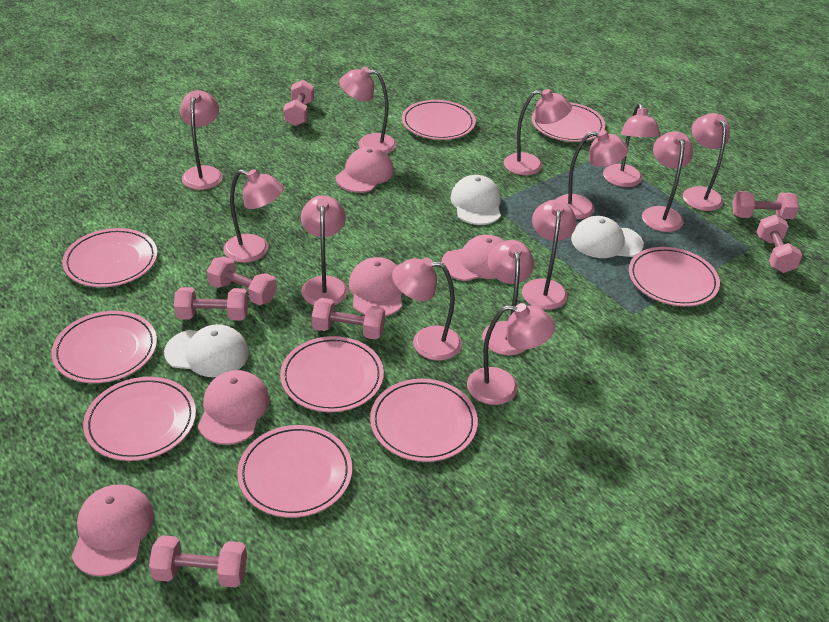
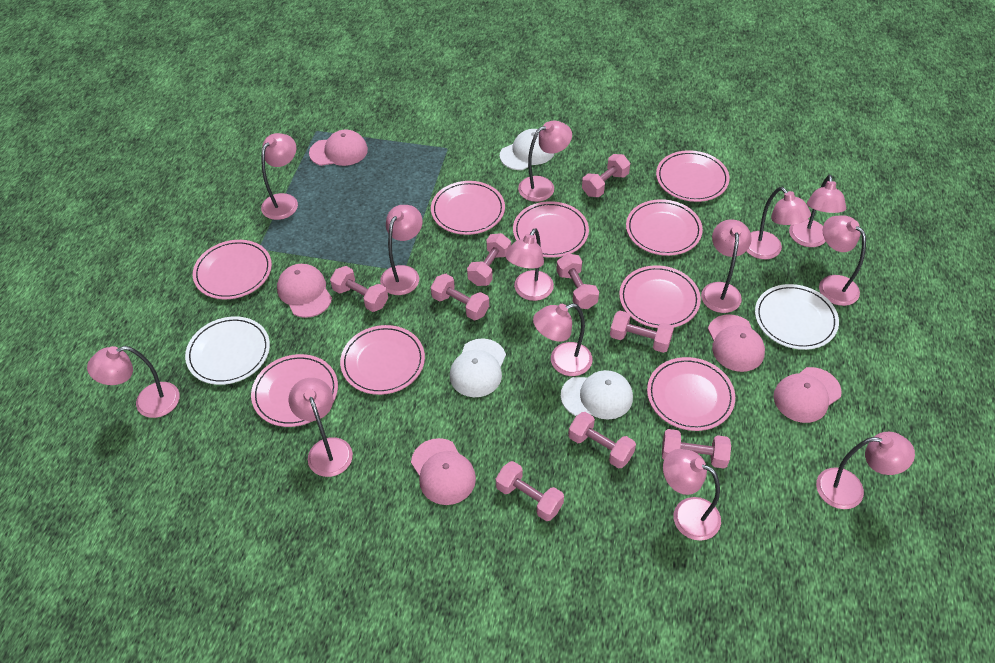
pink dumbbell: 7 -> 9
white plate: 0 -> 2

